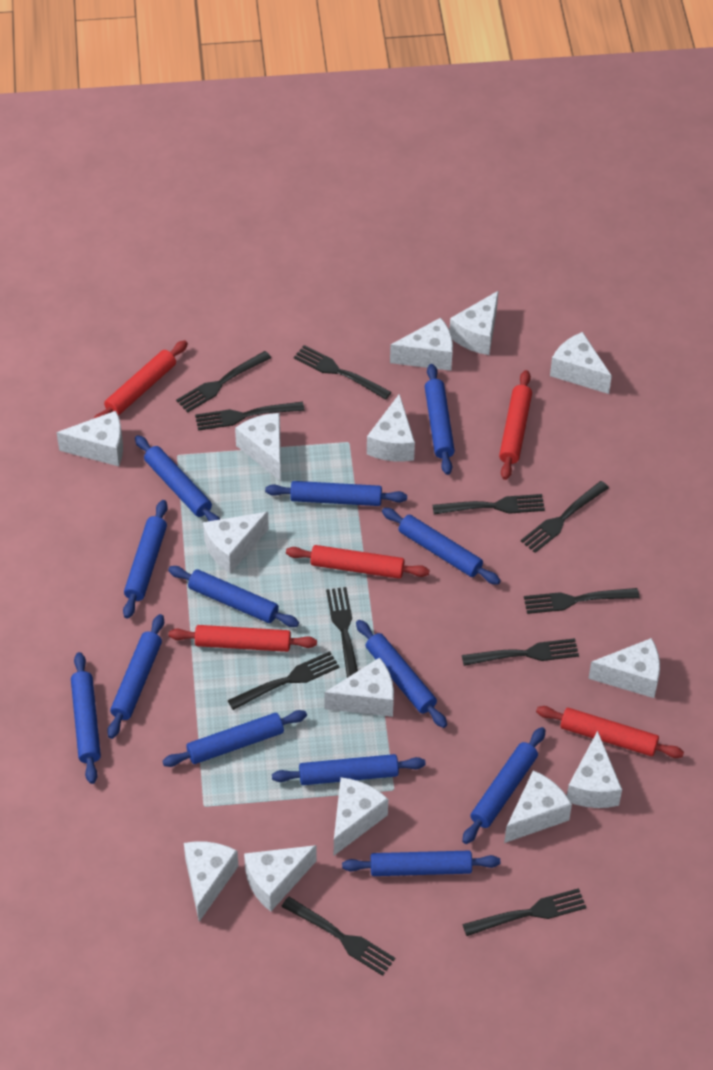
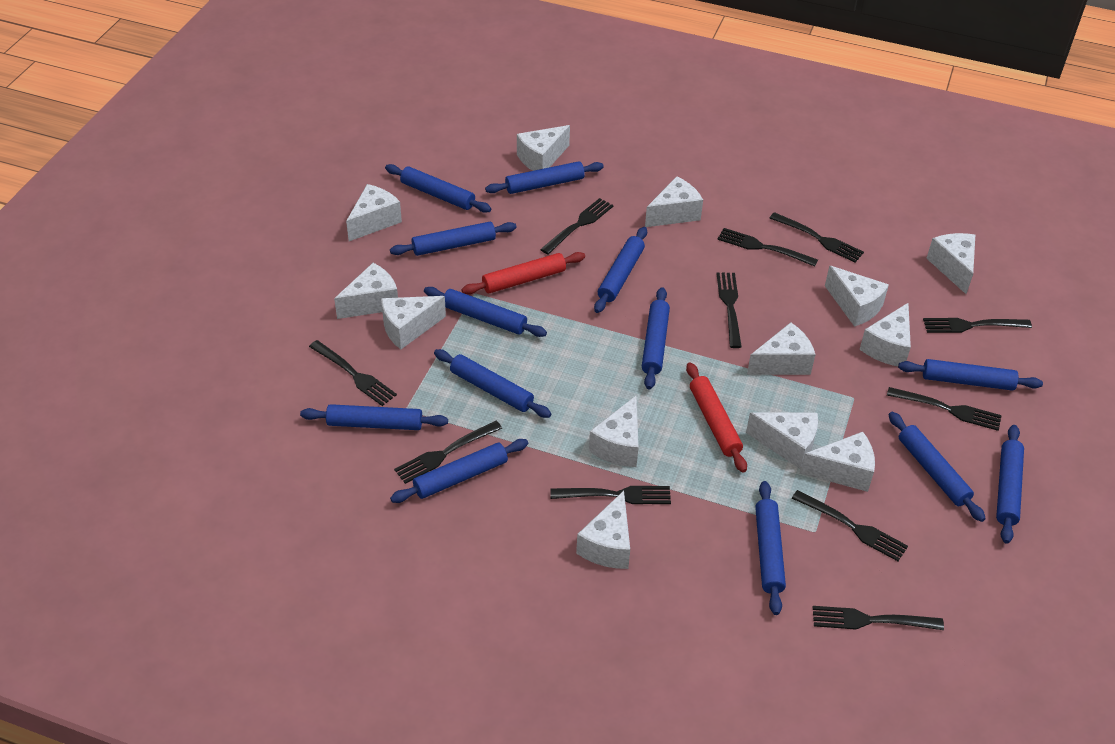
red rolling pin: 5 -> 2
white cheese: 14 -> 13

